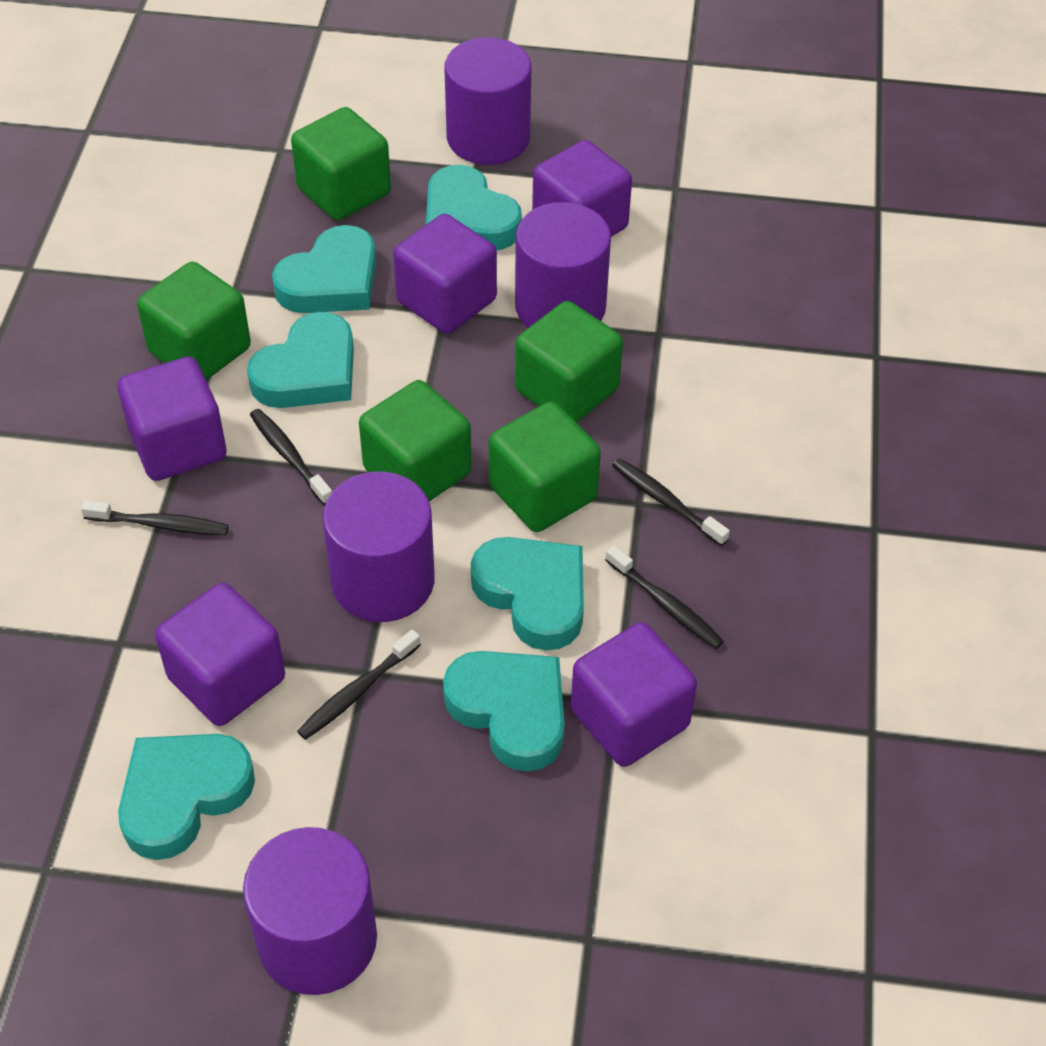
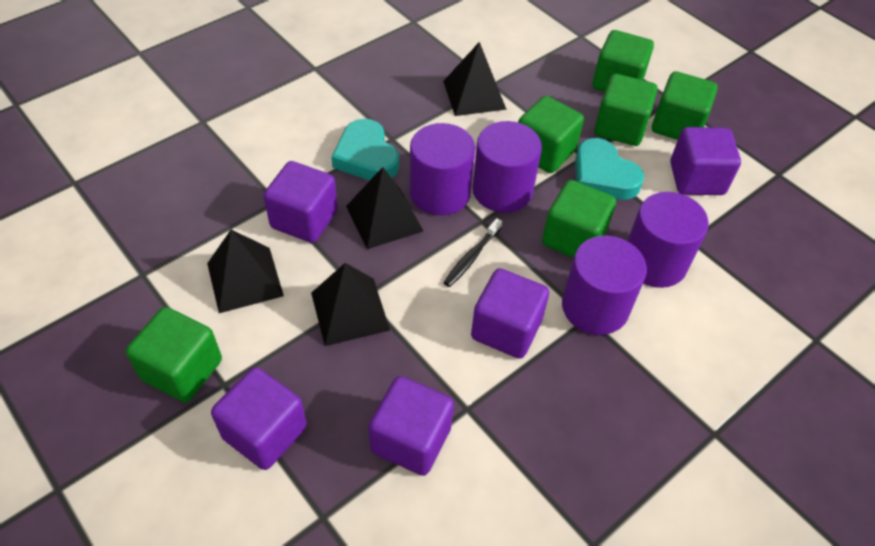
black pyramid: 0 -> 4
black toothbrush: 5 -> 1
green cube: 5 -> 6
turquoise heart: 6 -> 2

